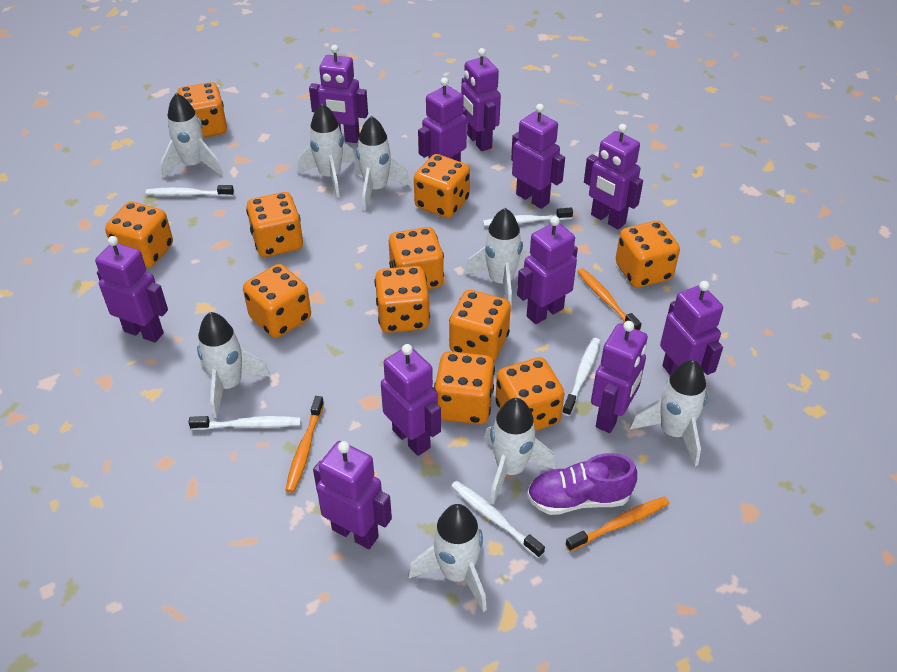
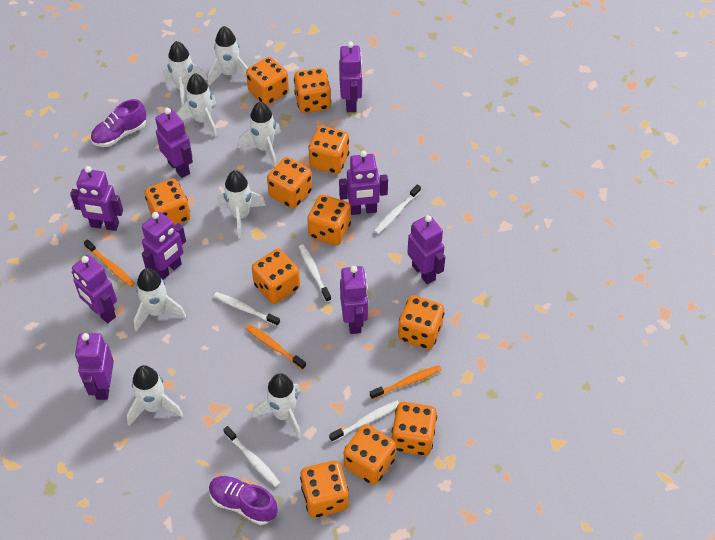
purple robot: 11 -> 9
purple shoe: 1 -> 2

